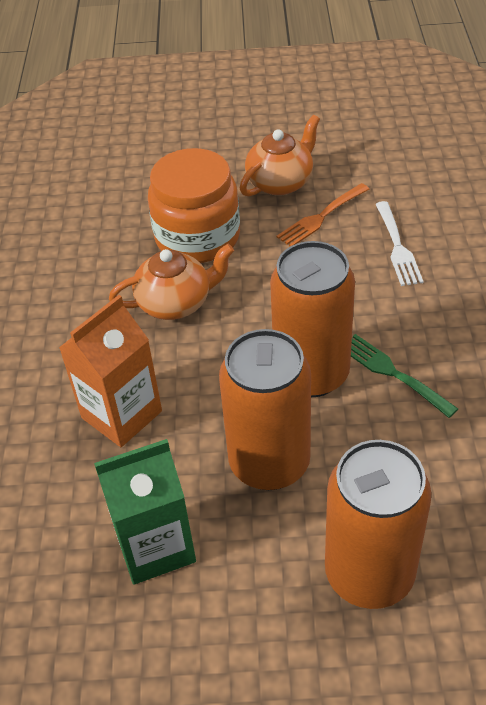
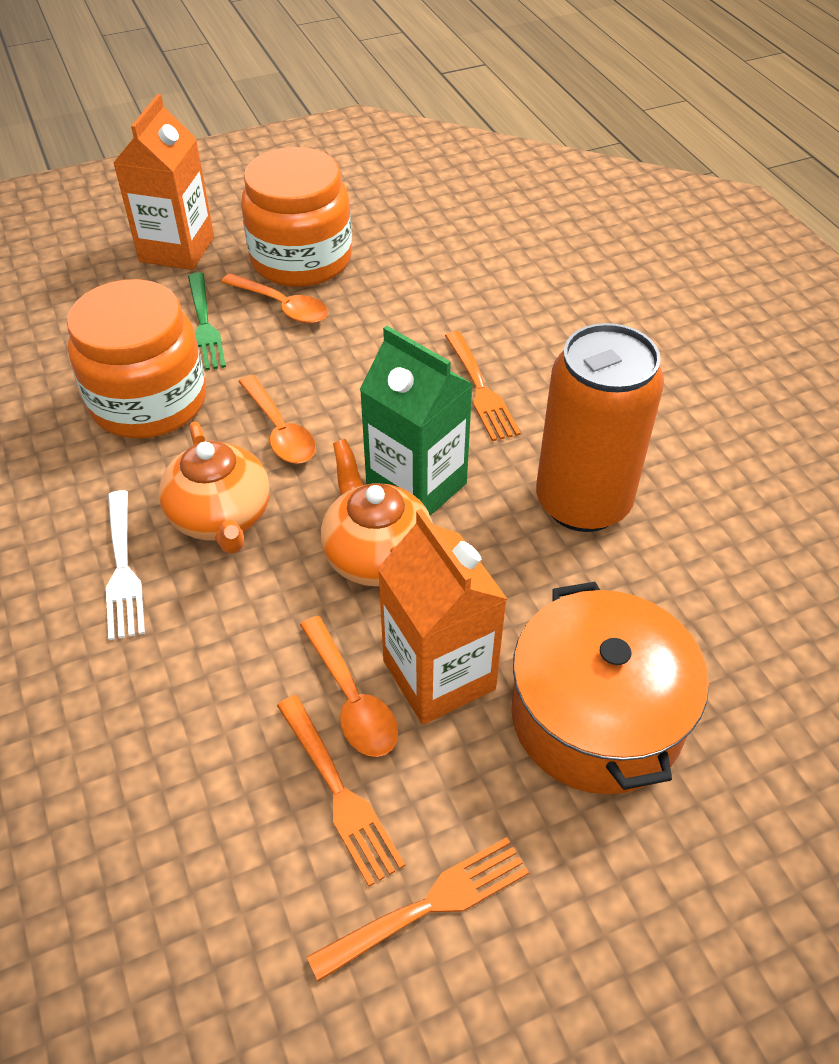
orange can: 3 -> 1
orange carton: 1 -> 2
orange fork: 1 -> 3
orange jar: 1 -> 2
orange pot: 0 -> 1
orange spoon: 0 -> 3

